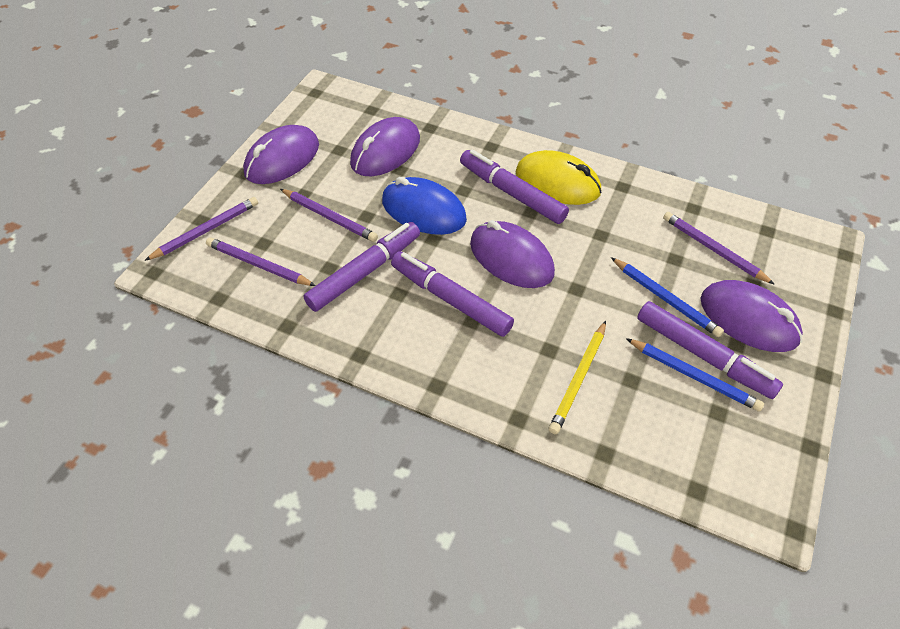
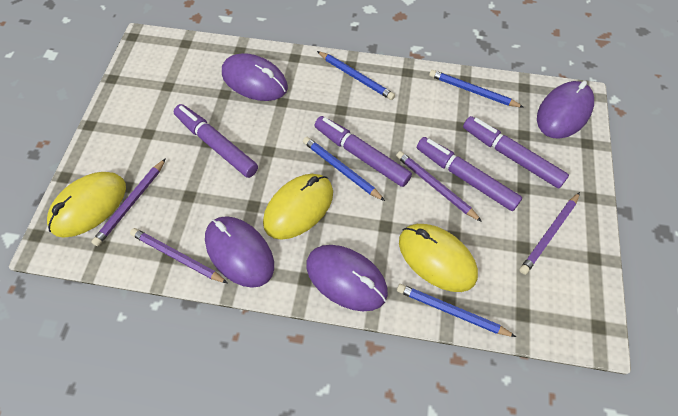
blue mouse: 1 -> 0
blue pencil: 2 -> 4
yellow mouse: 1 -> 3
yellow pencil: 1 -> 0

